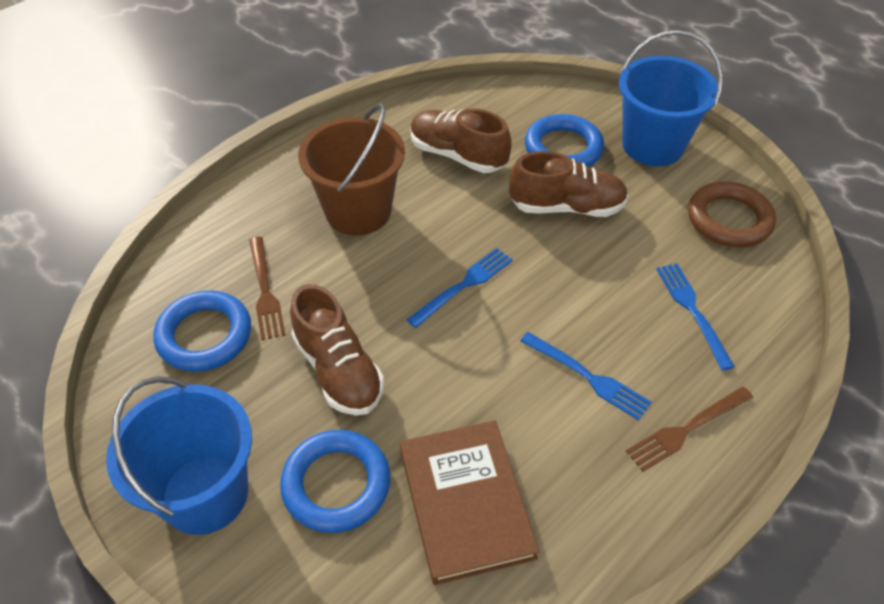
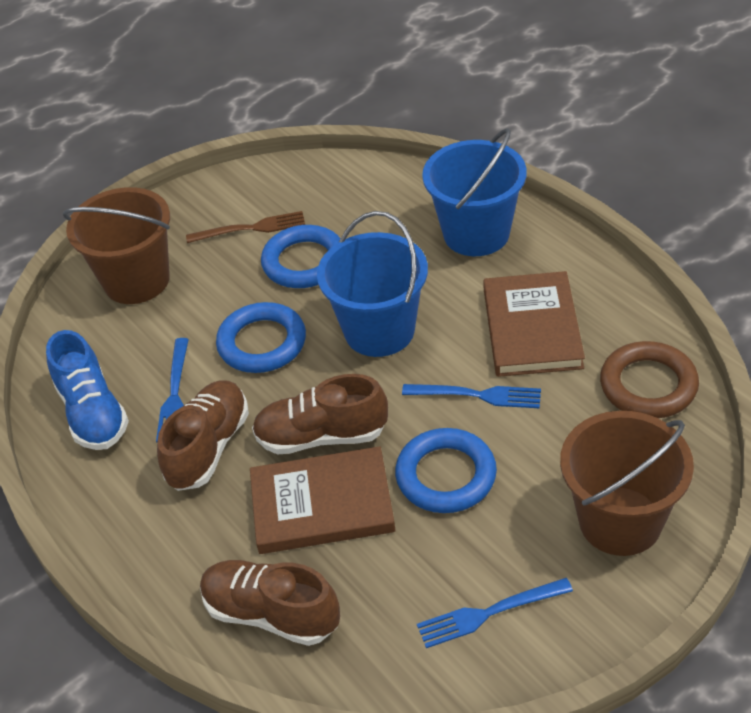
blue shoe: 0 -> 1
brown book: 1 -> 2
brown bucket: 1 -> 2
brown fork: 2 -> 1

